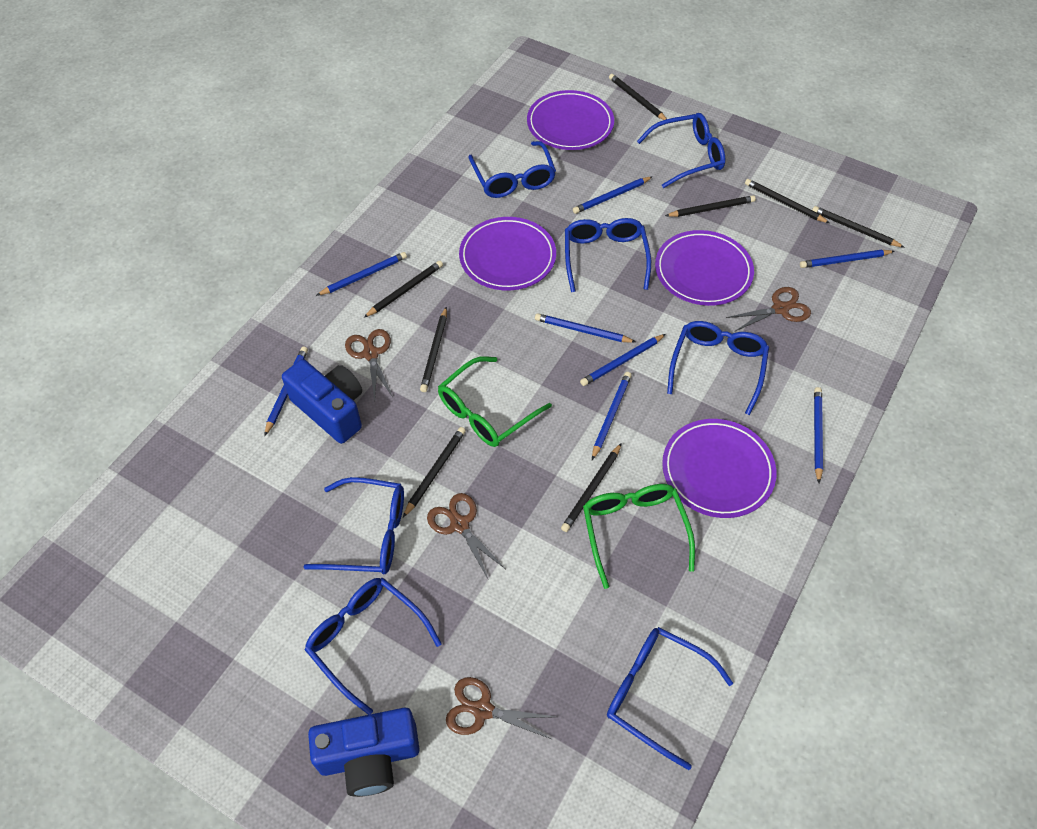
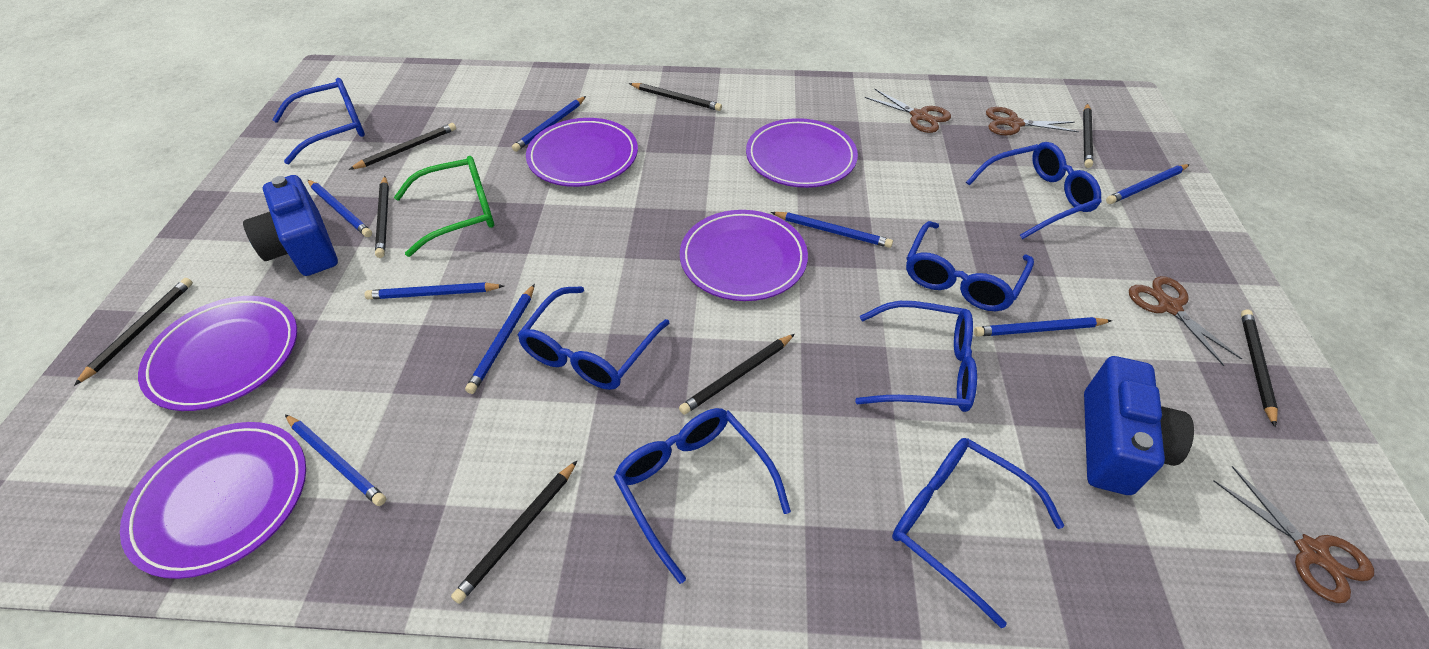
green glasses: 2 -> 1
purple plate: 4 -> 5

